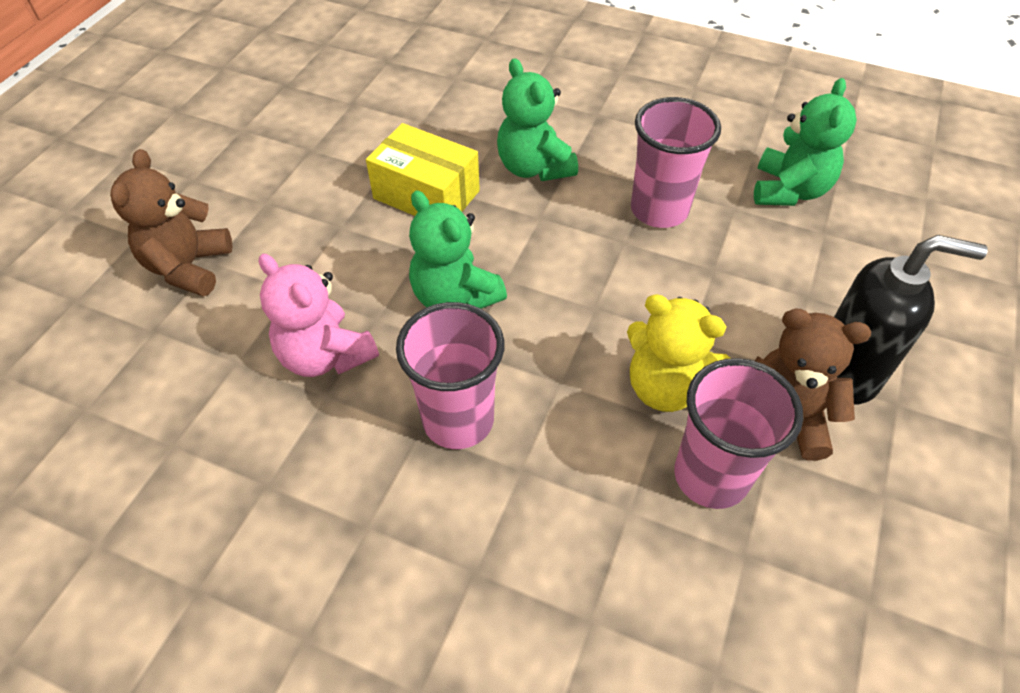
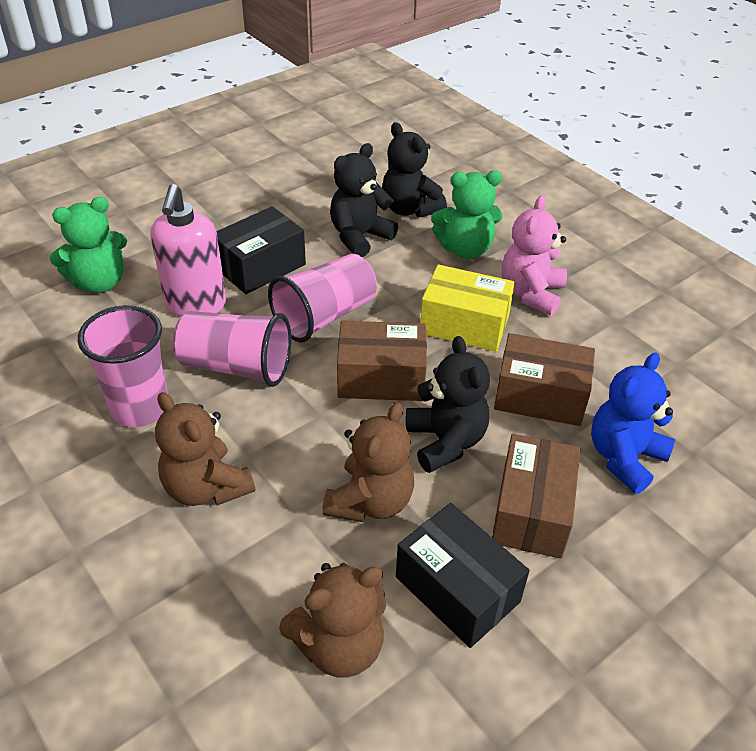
black box: 0 -> 2
black soap dispenser: 1 -> 0
black teddy bear: 0 -> 3
blue teddy bear: 0 -> 1
brown box: 0 -> 3
brown teddy bear: 2 -> 3
green teddy bear: 3 -> 2
pink soap dispenser: 0 -> 1
yellow teddy bear: 1 -> 0

